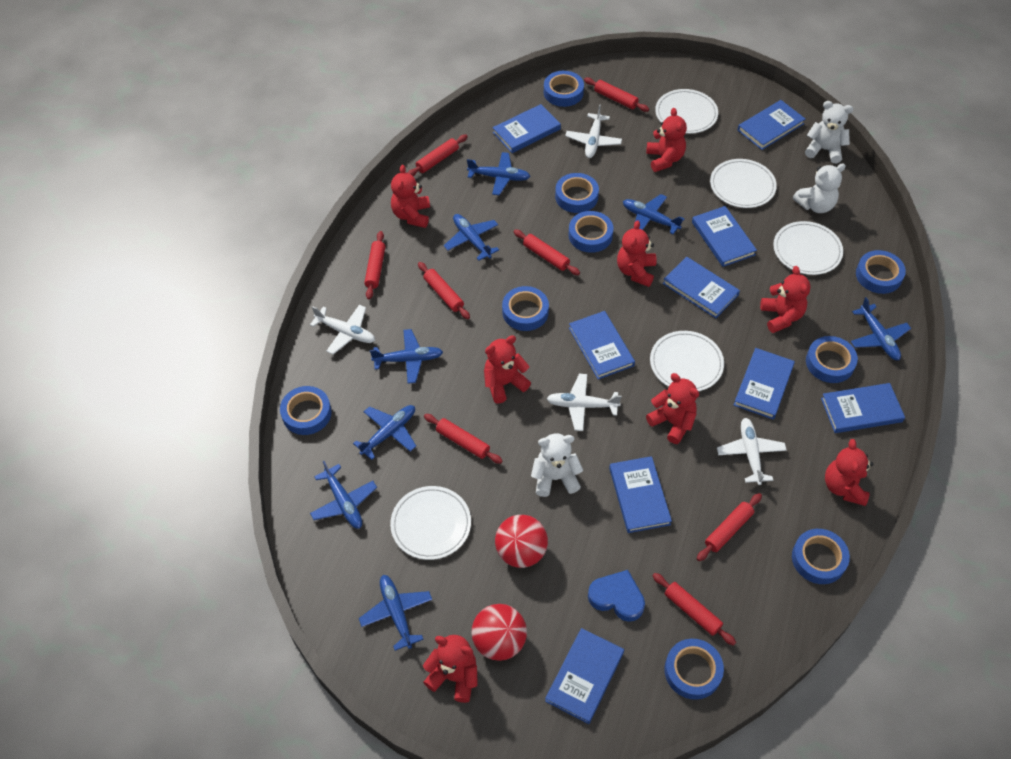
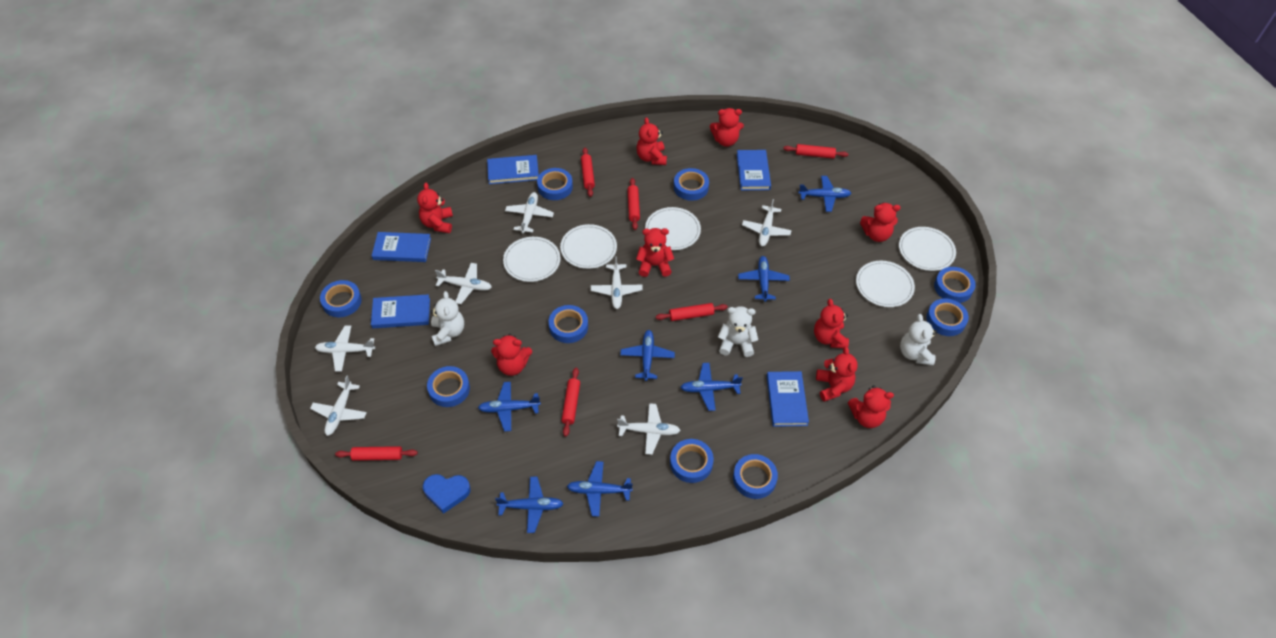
blue book: 9 -> 5
blue plane: 8 -> 7
red ball: 2 -> 0
red rolling pin: 8 -> 6
red teddy bear: 8 -> 9
white plane: 4 -> 7

